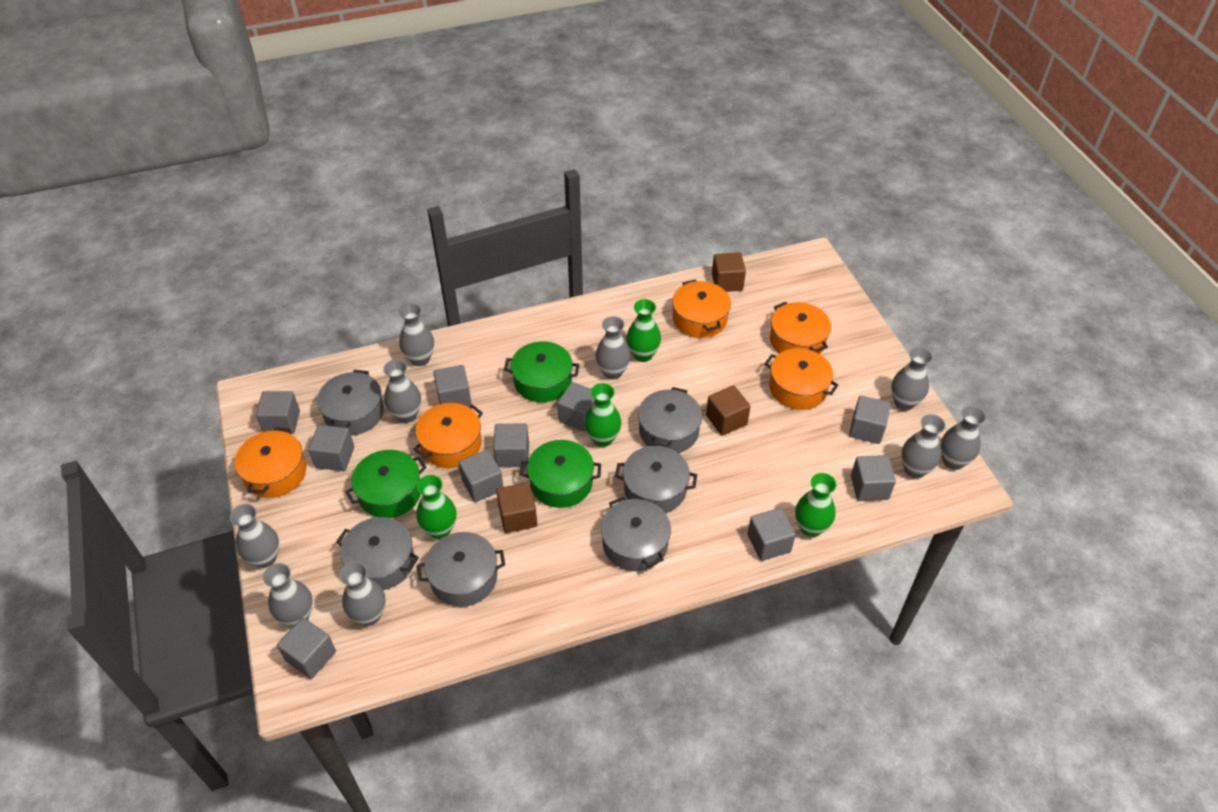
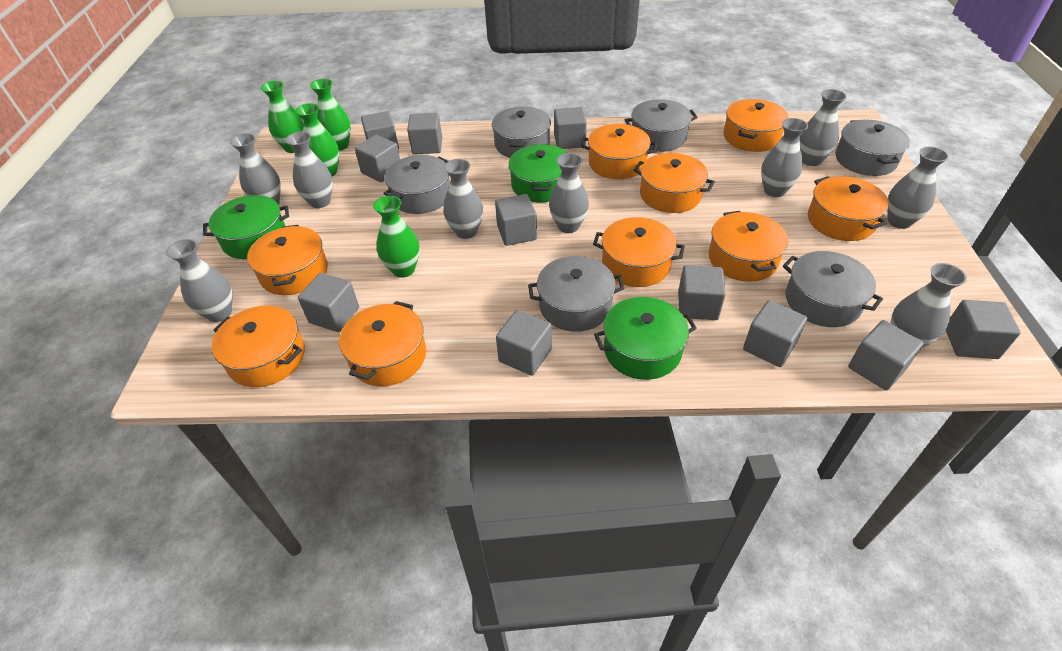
brown cube: 3 -> 0
grey cube: 10 -> 11
orange pot: 5 -> 9

